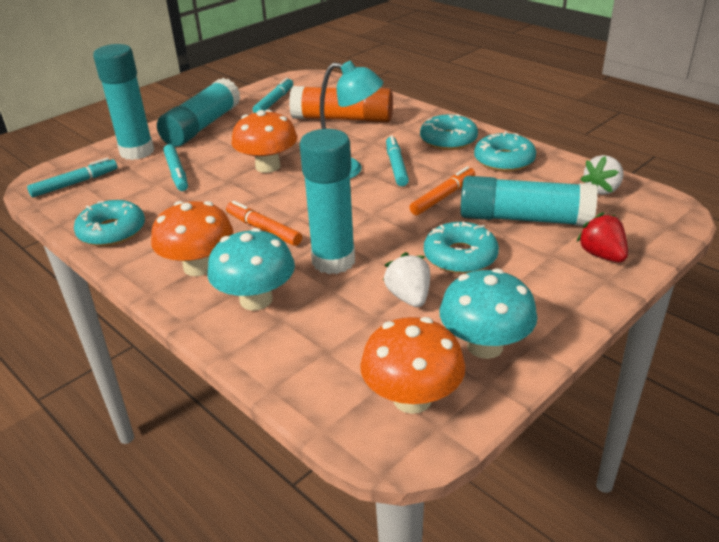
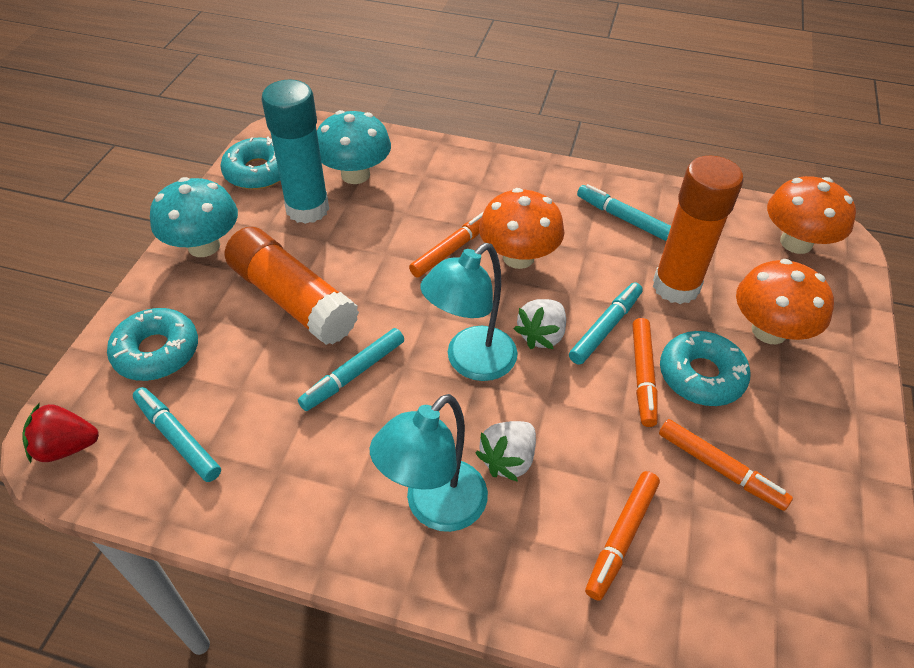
orange glue stick: 1 -> 2
orange marker: 2 -> 4
turquoise donut: 4 -> 3
turquoise glue stick: 4 -> 1
turquoise lamp: 1 -> 2

